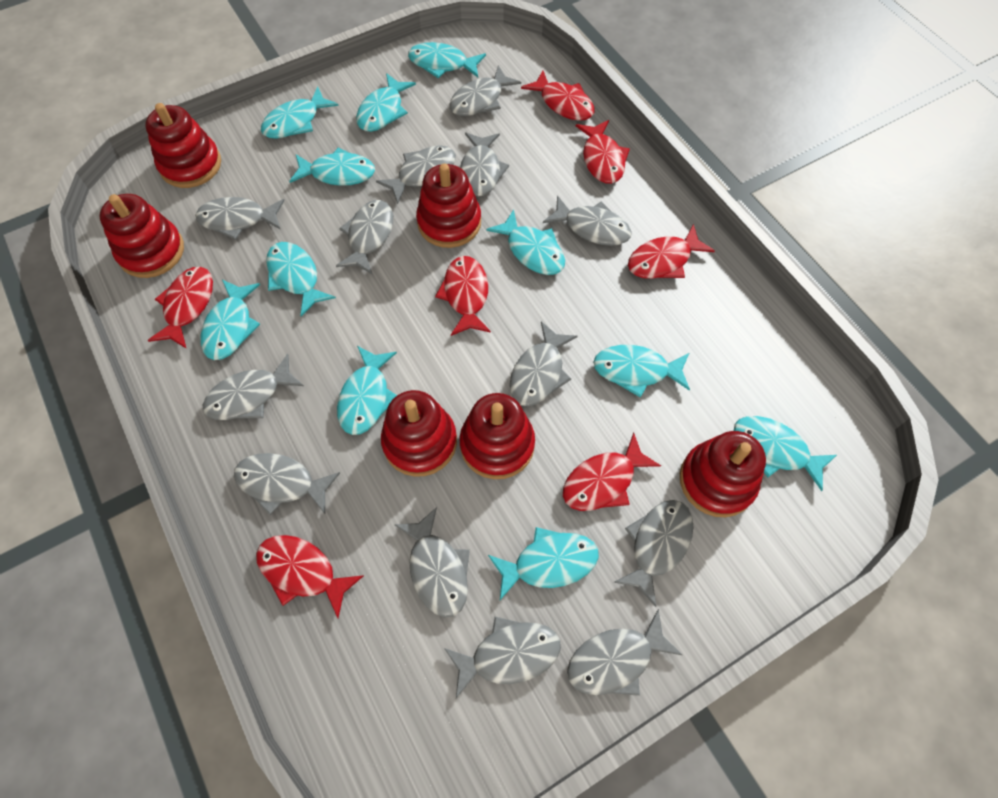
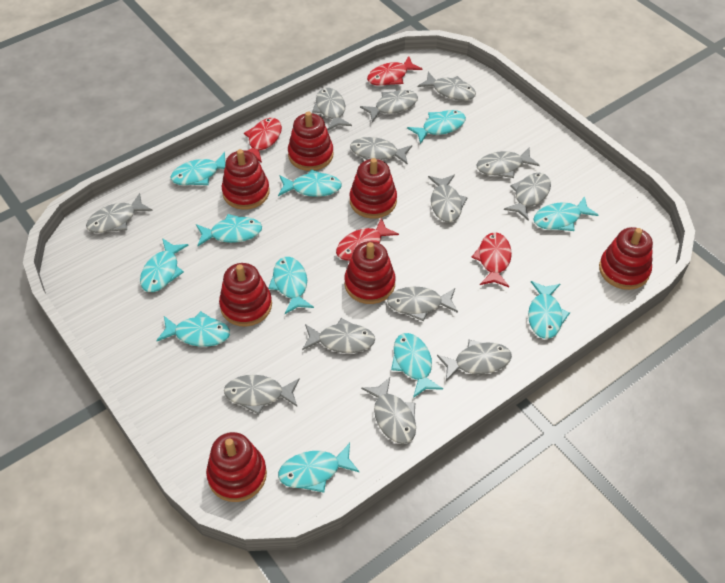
red fish: 7 -> 4
red stacking toy: 6 -> 7

